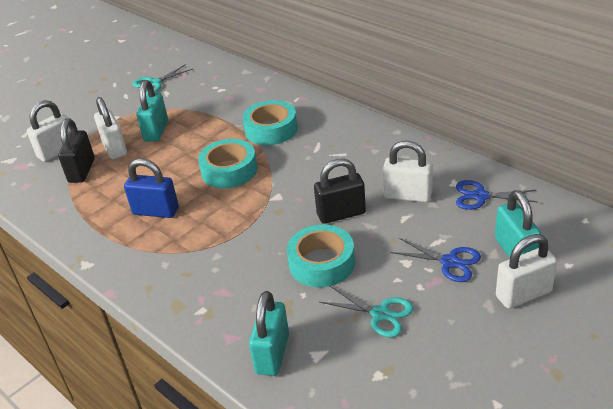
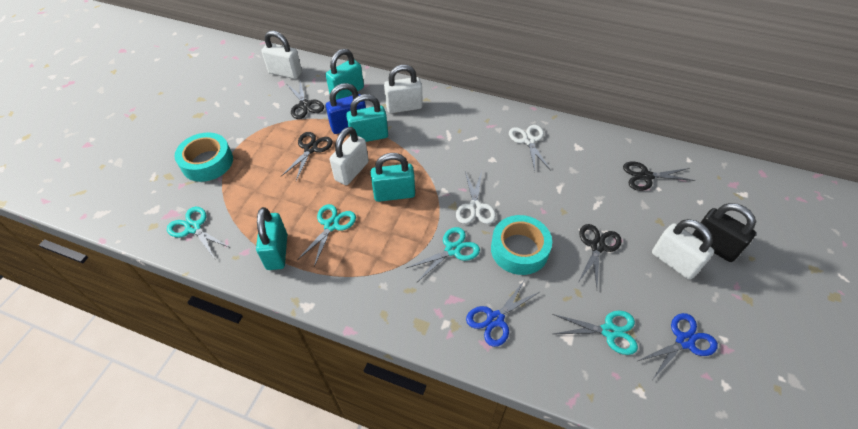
black padlock: 2 -> 1
black scissors: 0 -> 4
turquoise padlock: 3 -> 4
turquoise scissors: 2 -> 4
turquoise tape: 3 -> 2
white scissors: 0 -> 2

